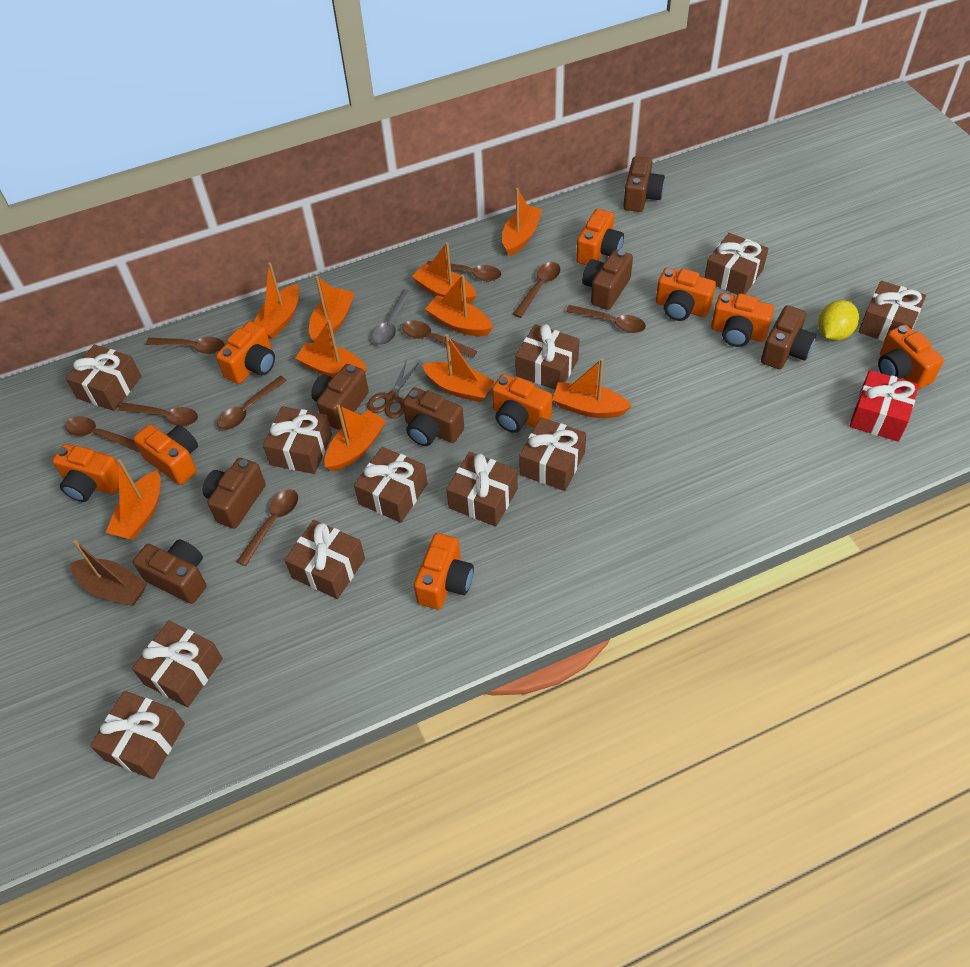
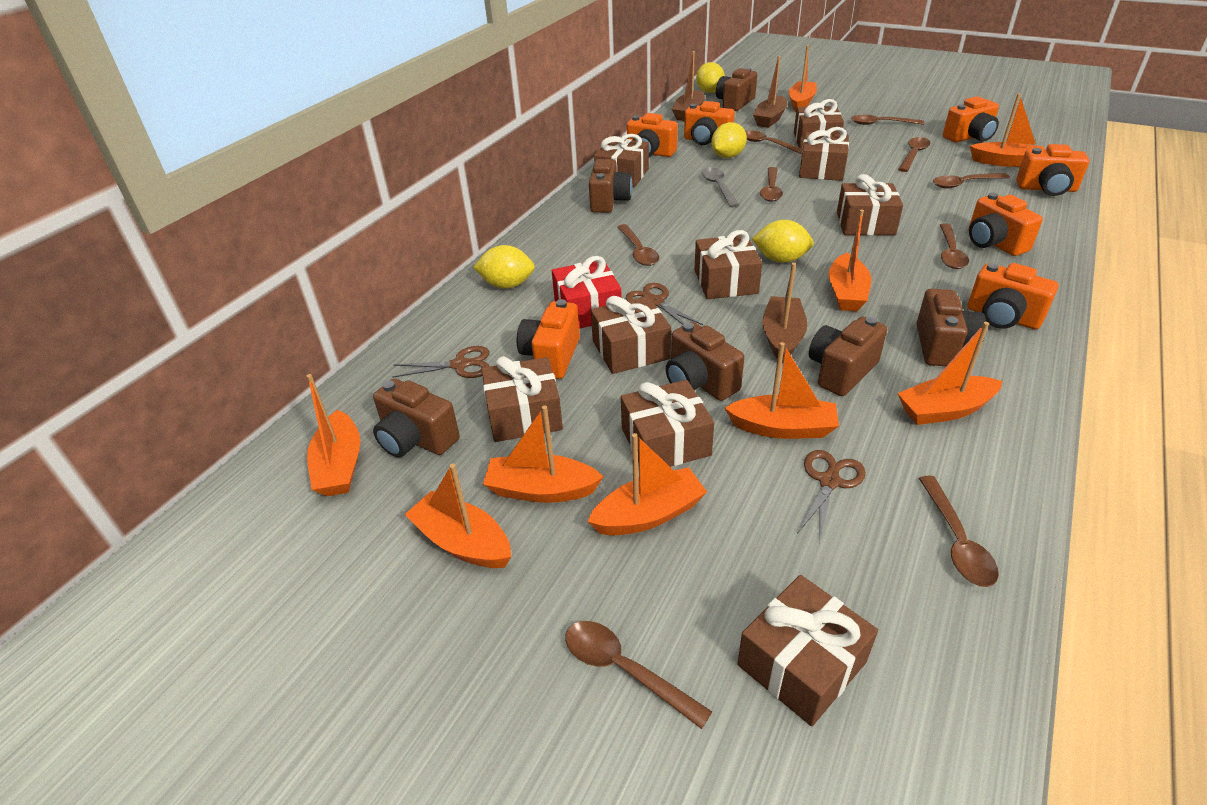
brown boat: 1 -> 3
brown camera: 7 -> 6
brown gift: 11 -> 9
brown scissors: 1 -> 3
orange boat: 10 -> 9
orange camera: 9 -> 7
yellow lemon: 1 -> 4

